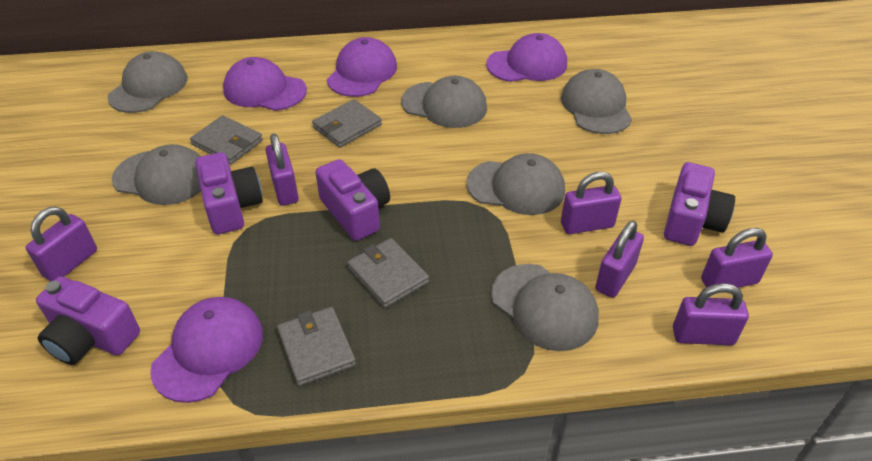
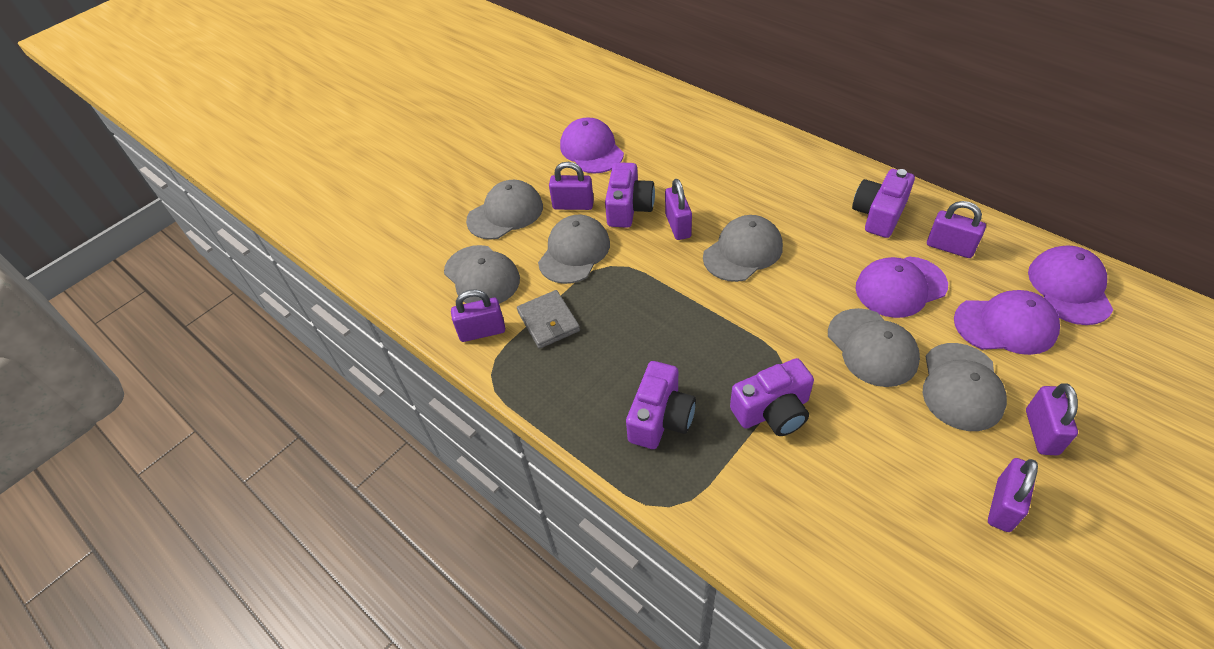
grey wallet: 4 -> 1

